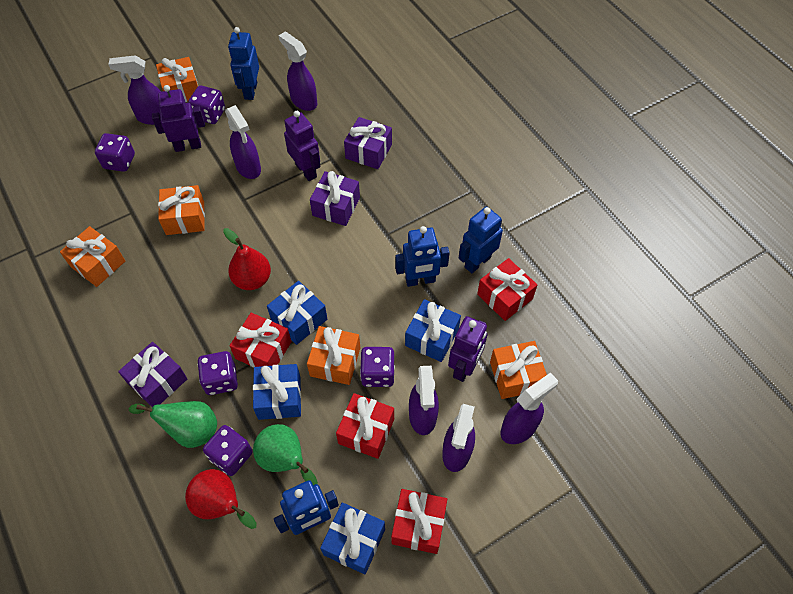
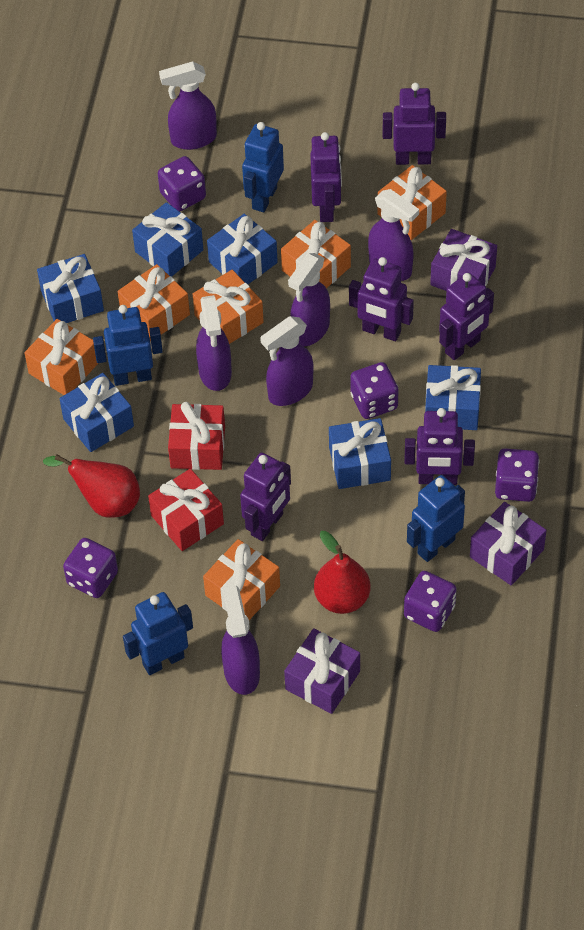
blue gift: 4 -> 6
green pear: 2 -> 0
orange gift: 5 -> 6
purple robot: 3 -> 6
red gift: 4 -> 2

